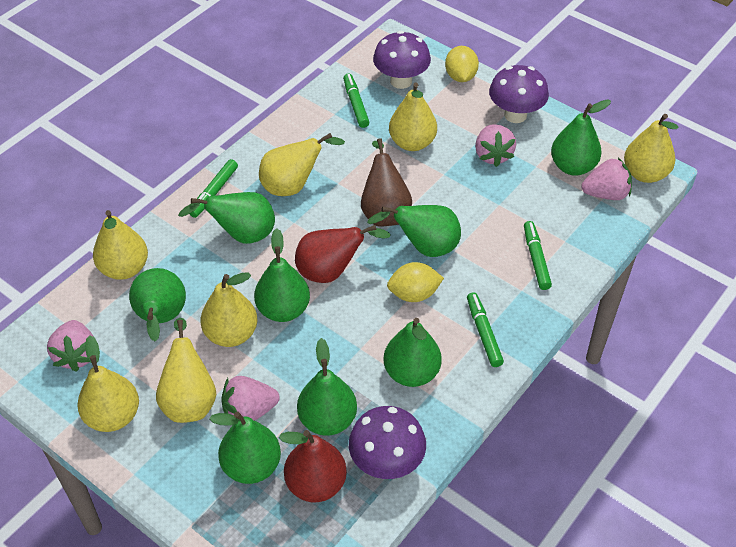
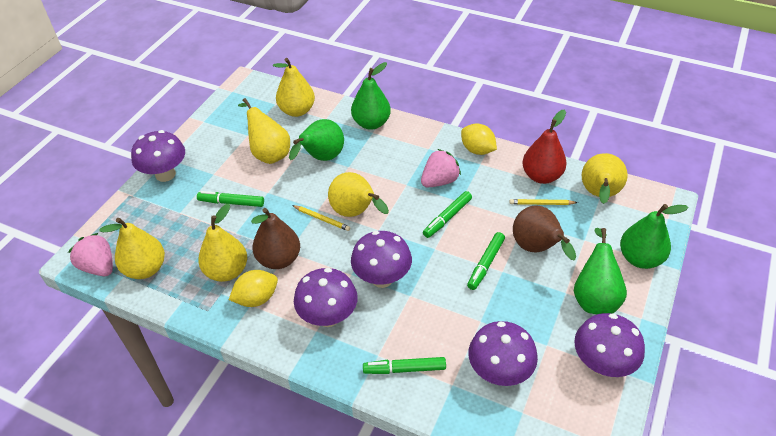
brown pear: 1 -> 2
green pear: 8 -> 4
pink strawberry: 4 -> 2
purple mushroom: 3 -> 5
red pear: 2 -> 1
yellow pear: 7 -> 6
yellow pencil: 0 -> 2

